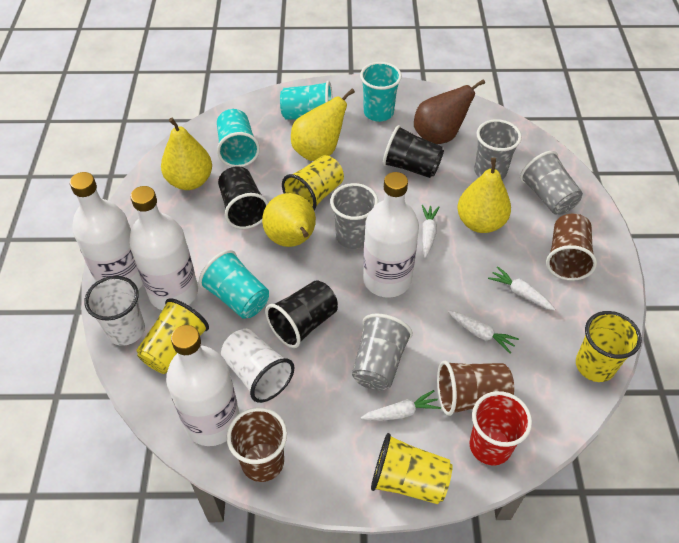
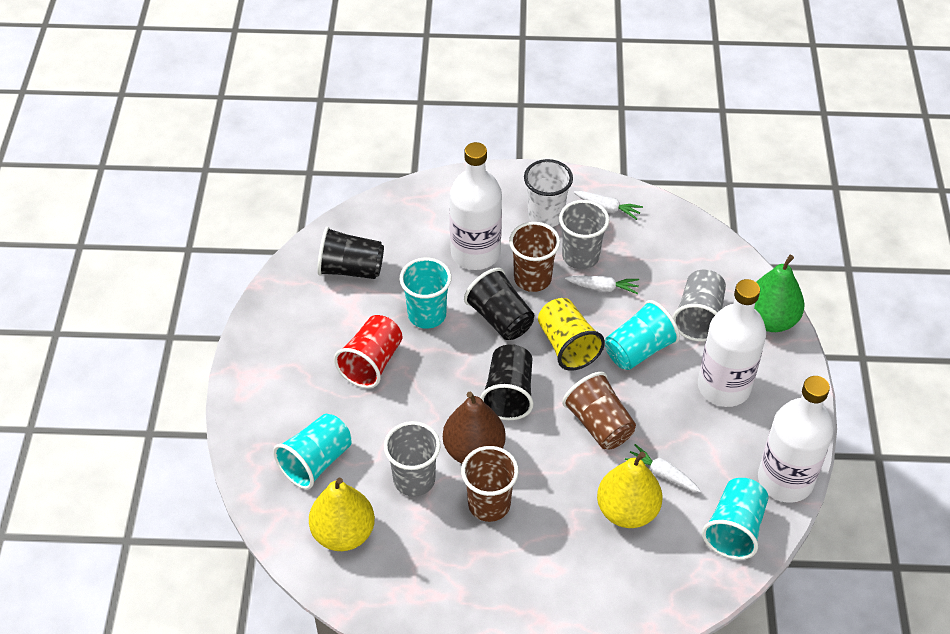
green pear: 0 -> 1
grey cup: 4 -> 3
white bottle: 4 -> 3
white carrot: 4 -> 3
white cup: 2 -> 1
yellow cup: 4 -> 1
yellow pear: 4 -> 2

